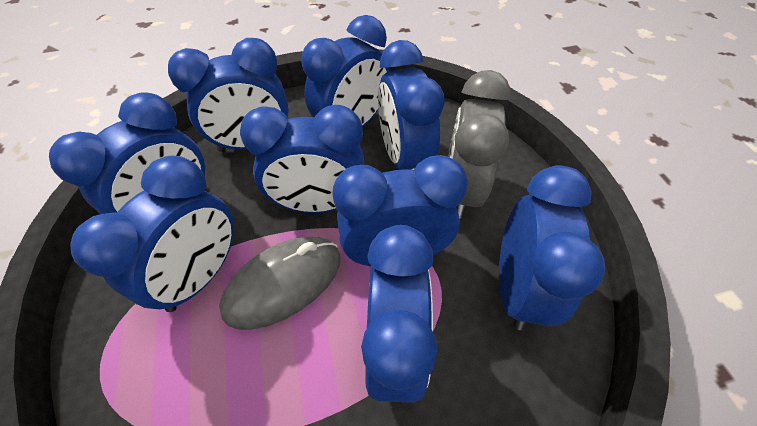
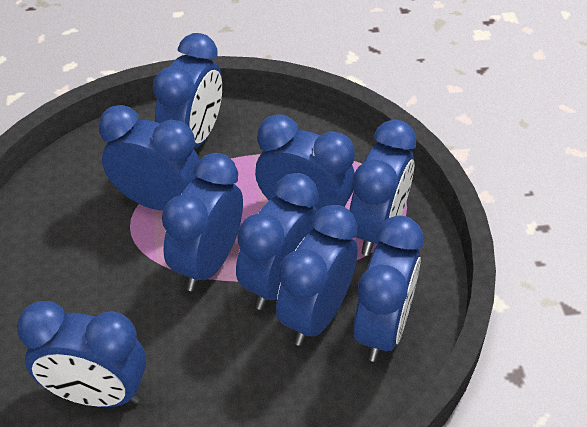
grey clock: 1 -> 0
grey mouse: 1 -> 0

